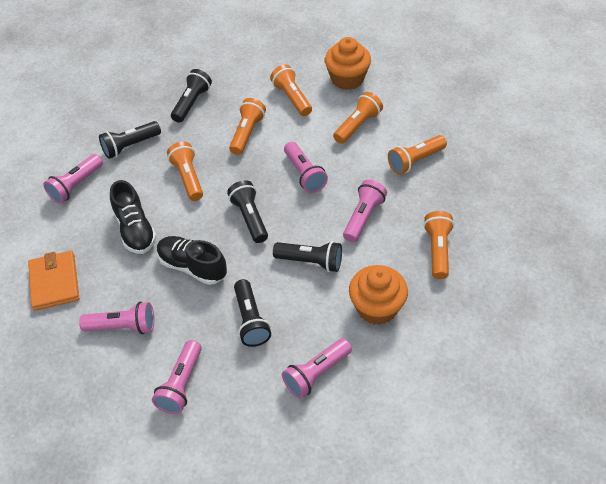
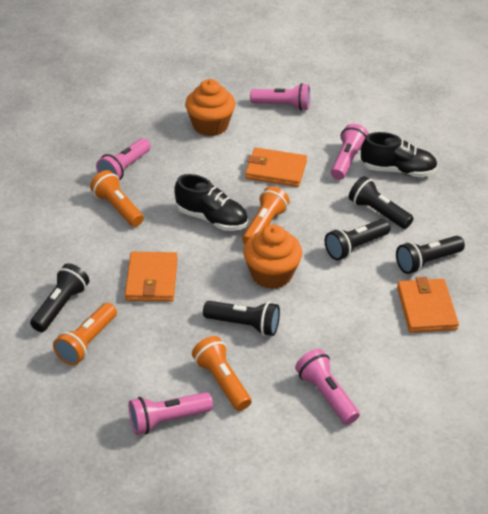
orange flashlight: 6 -> 4
orange wallet: 1 -> 3
pink flashlight: 6 -> 5

